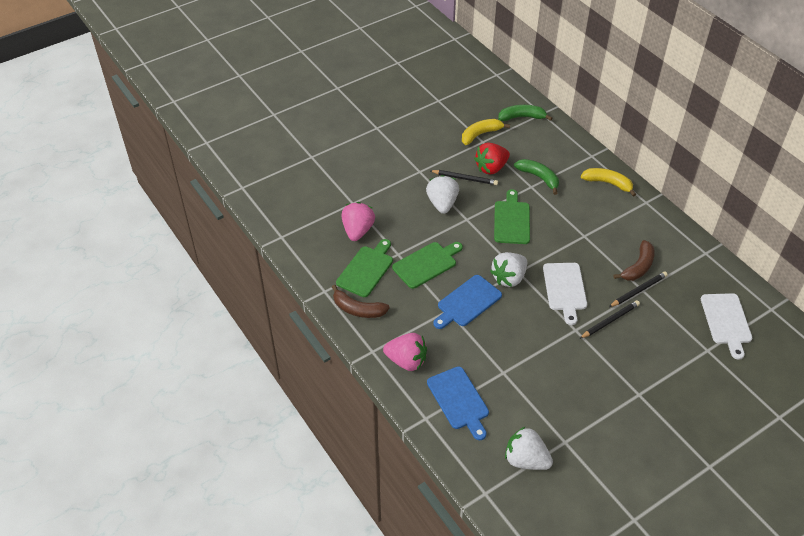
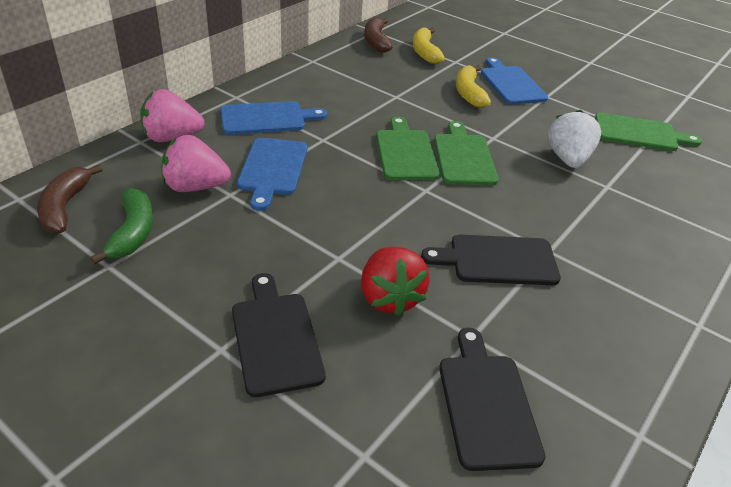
black cutting board: 0 -> 3
black pencil: 3 -> 0
blue cutting board: 2 -> 3
green banana: 2 -> 1
white cutting board: 2 -> 0
white strawberry: 3 -> 1

